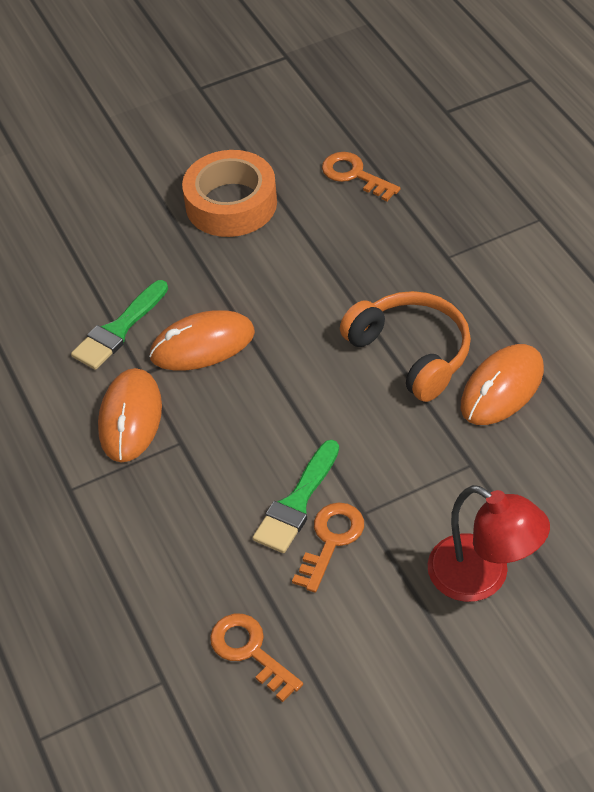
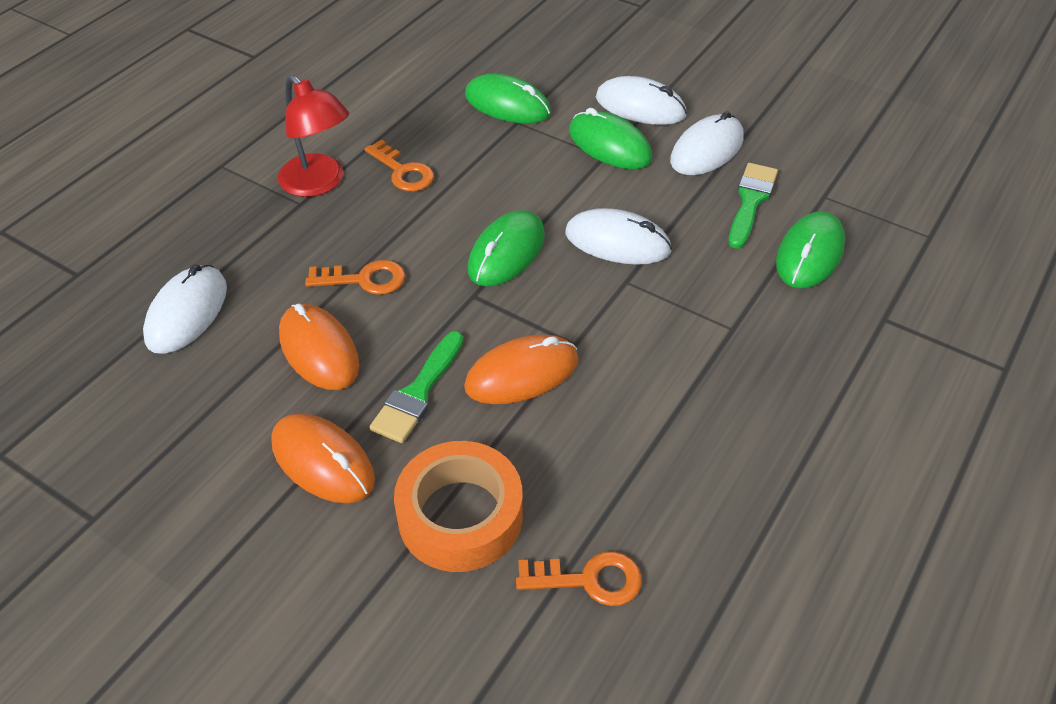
green mouse: 0 -> 4
orange headphones: 1 -> 0
white mouse: 0 -> 4

